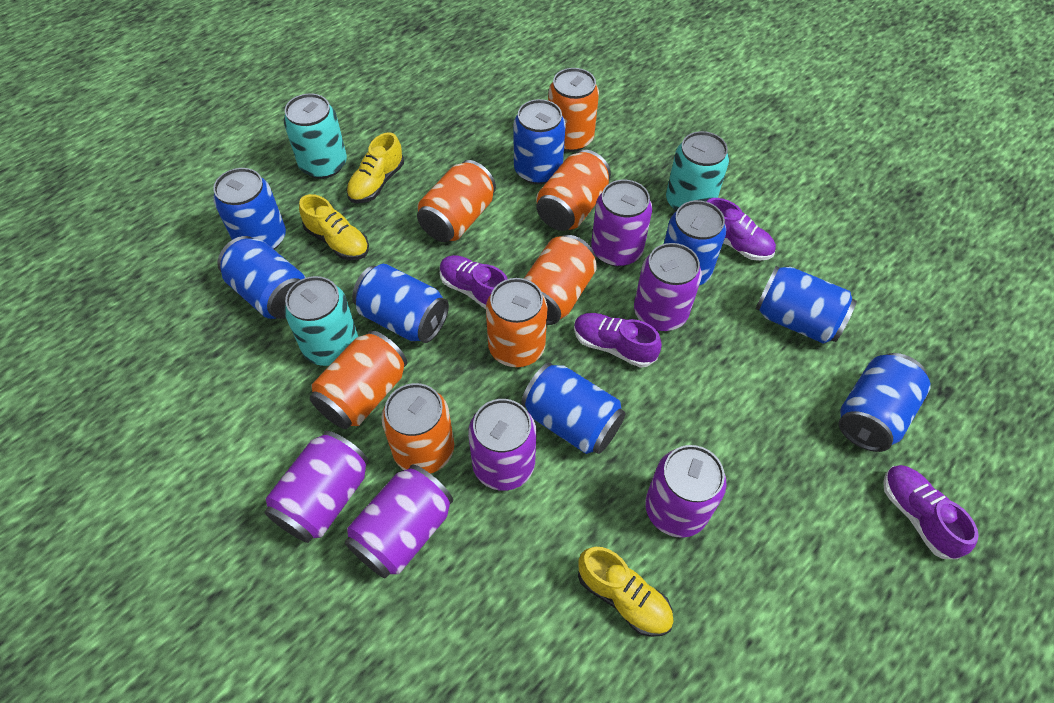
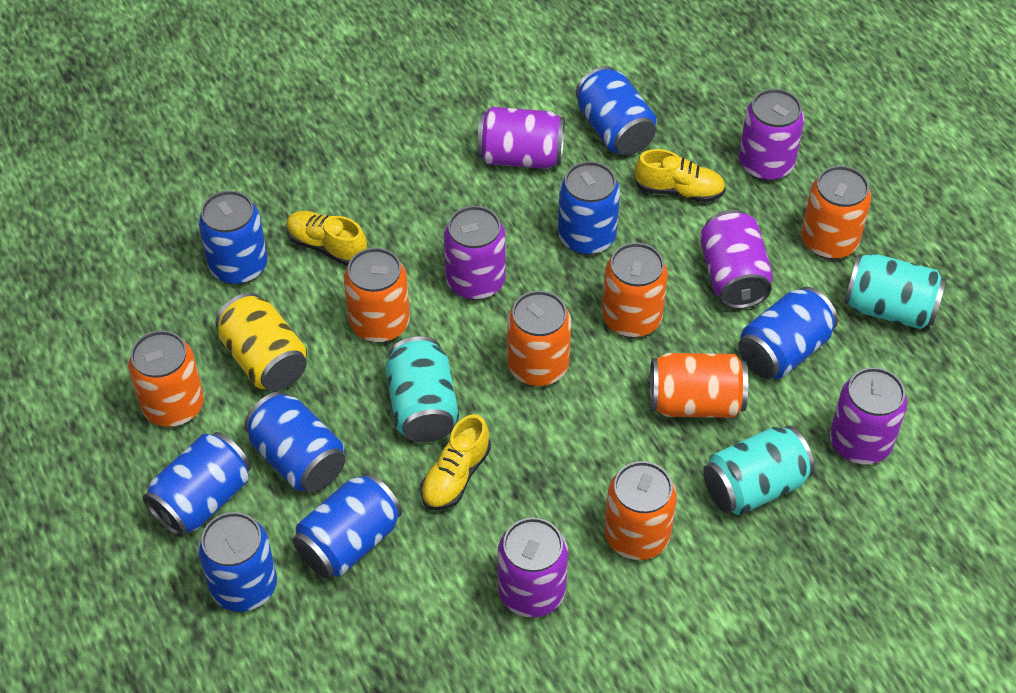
purple shoe: 4 -> 0
yellow can: 0 -> 1

